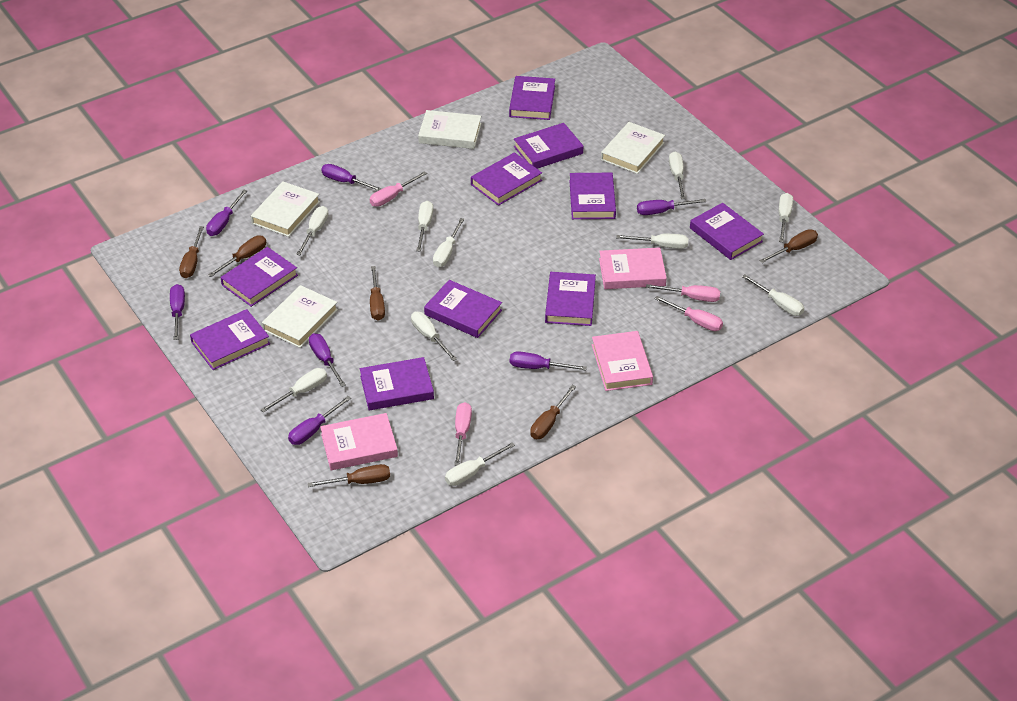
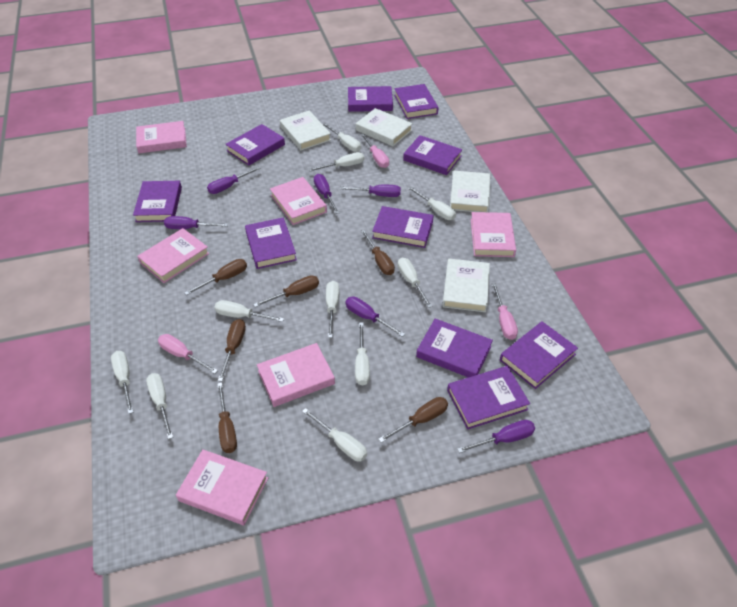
pink book: 3 -> 6
pink screwdriver: 4 -> 3
purple screwdriver: 7 -> 6

